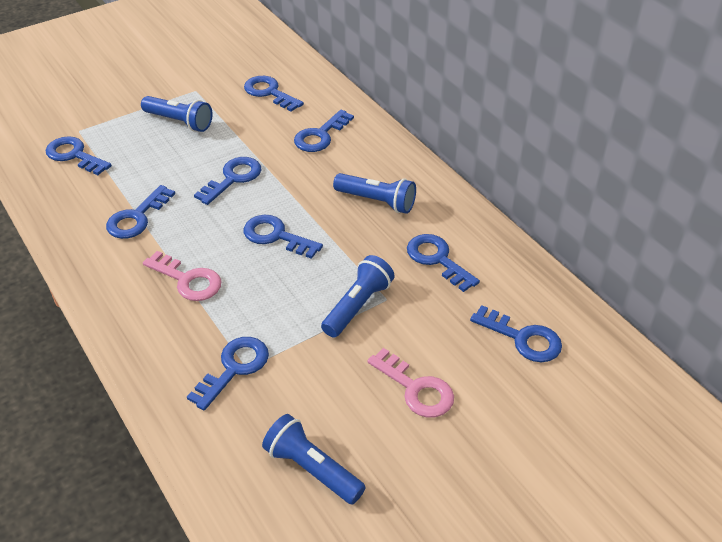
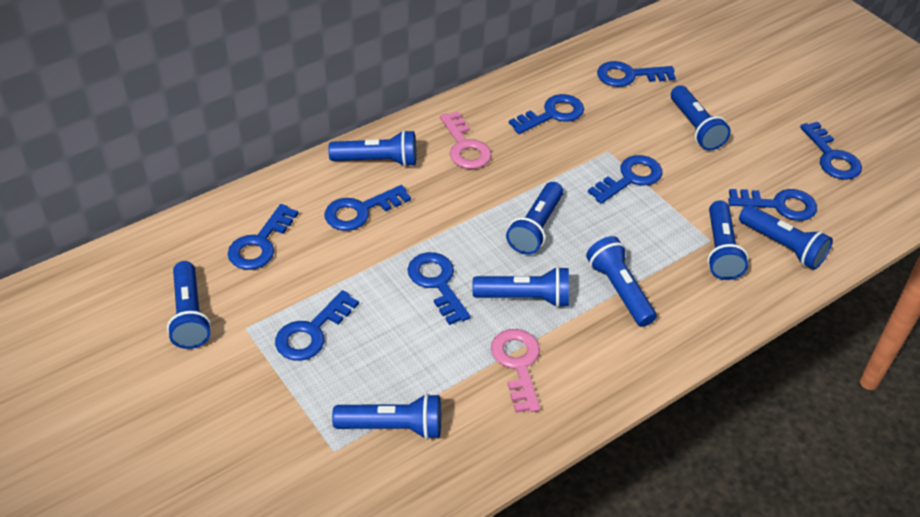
blue flashlight: 4 -> 9

